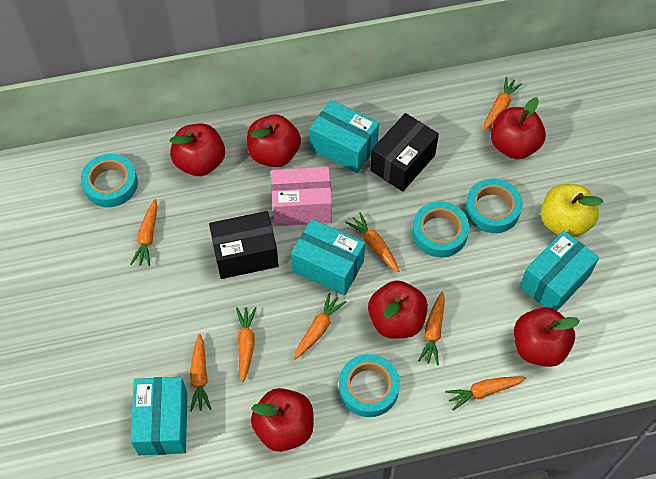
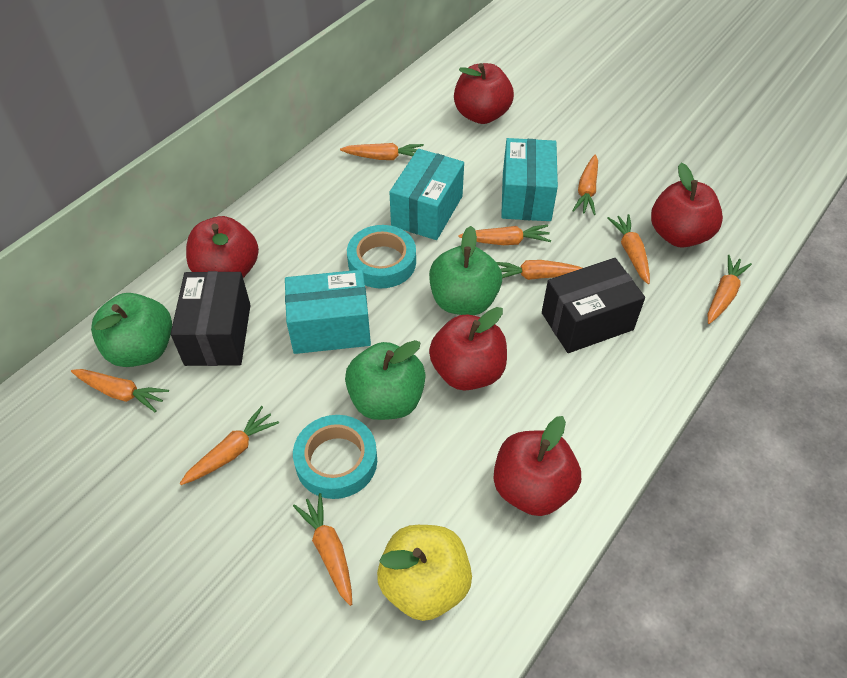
green apple: 0 -> 3
orange carrot: 8 -> 9
pink box: 1 -> 0
red apple: 6 -> 5
turquoise box: 4 -> 3
turquoise tape: 4 -> 2

